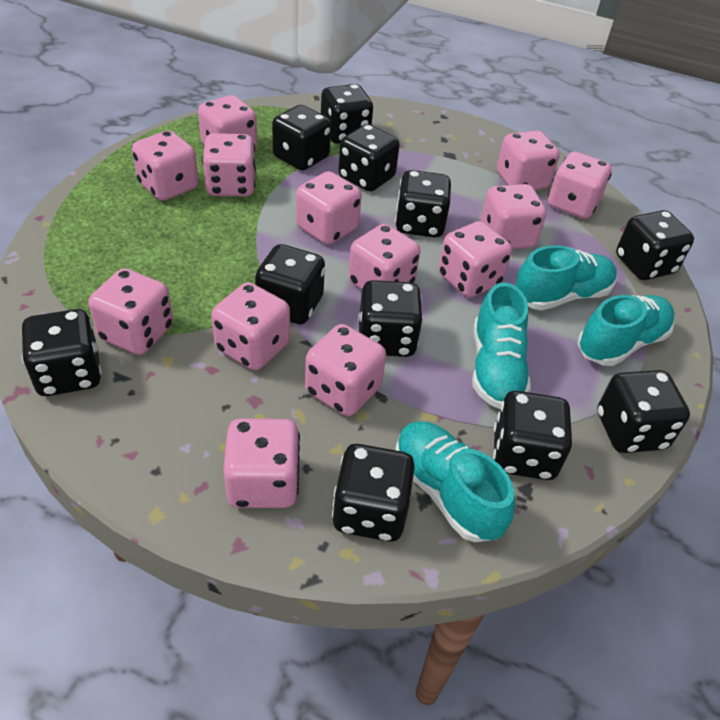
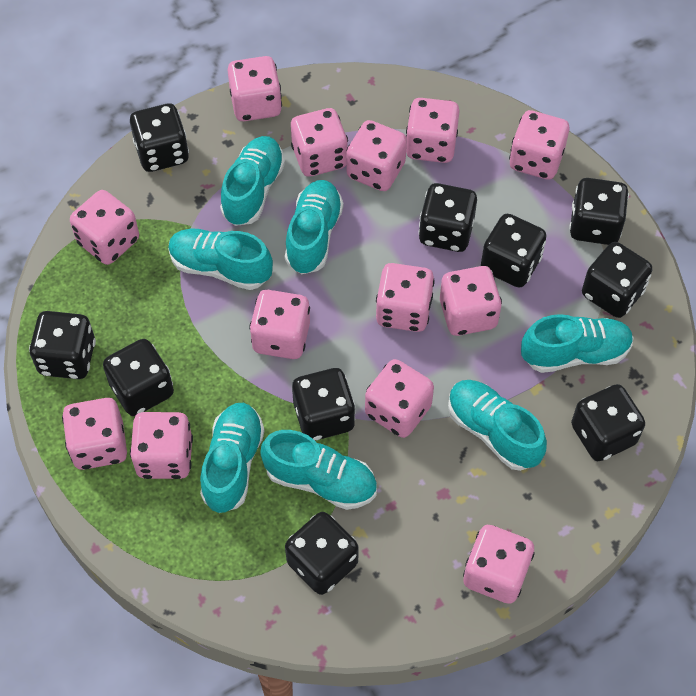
black dice: 11 -> 10
turquoise shoe: 4 -> 7

